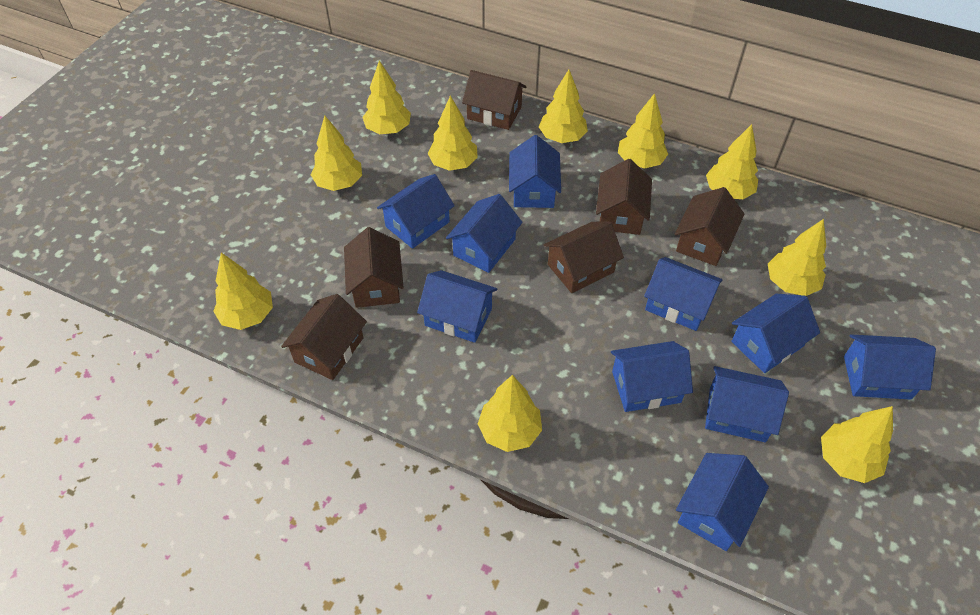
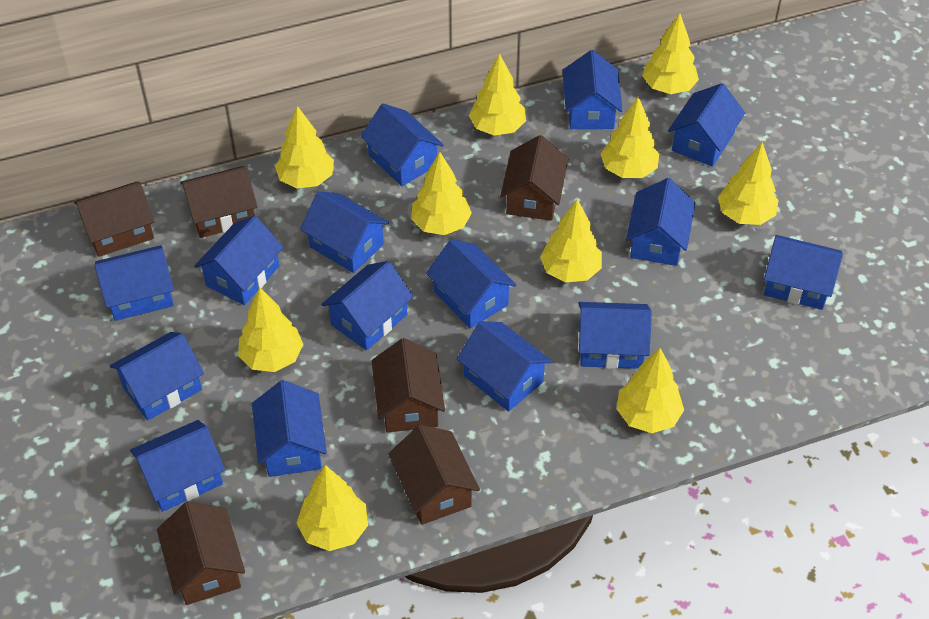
blue house: 10 -> 15

